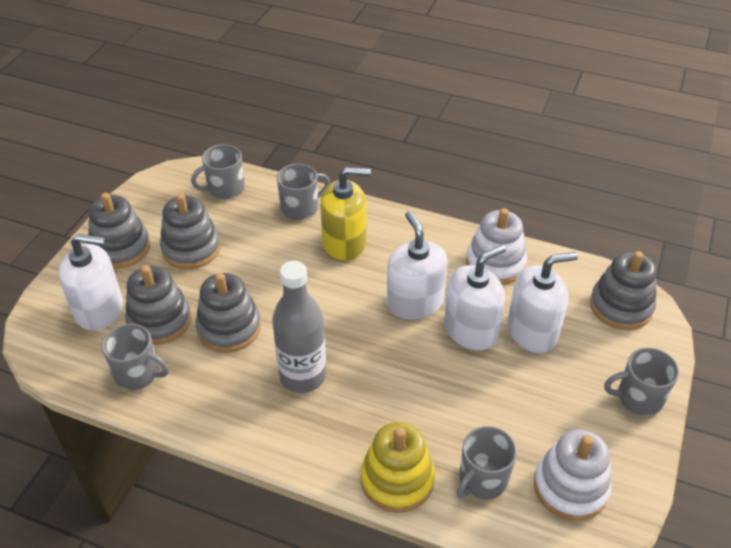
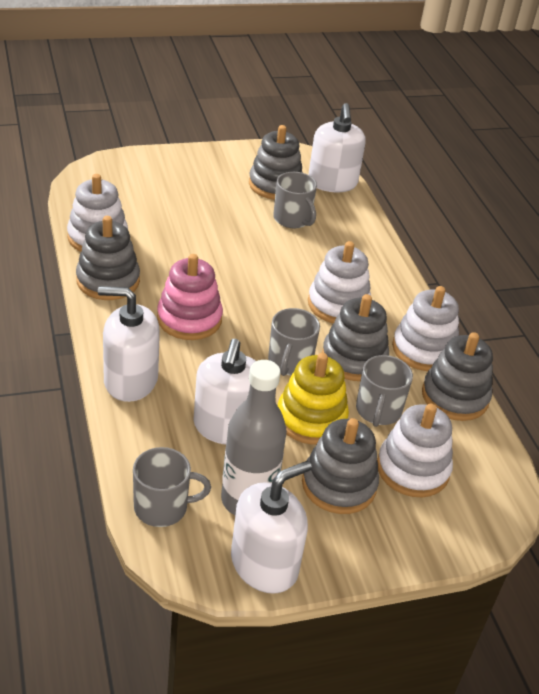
grey mug: 5 -> 4
pink stacking toy: 0 -> 1
white stacking toy: 2 -> 4
yellow soap dispenser: 1 -> 0

